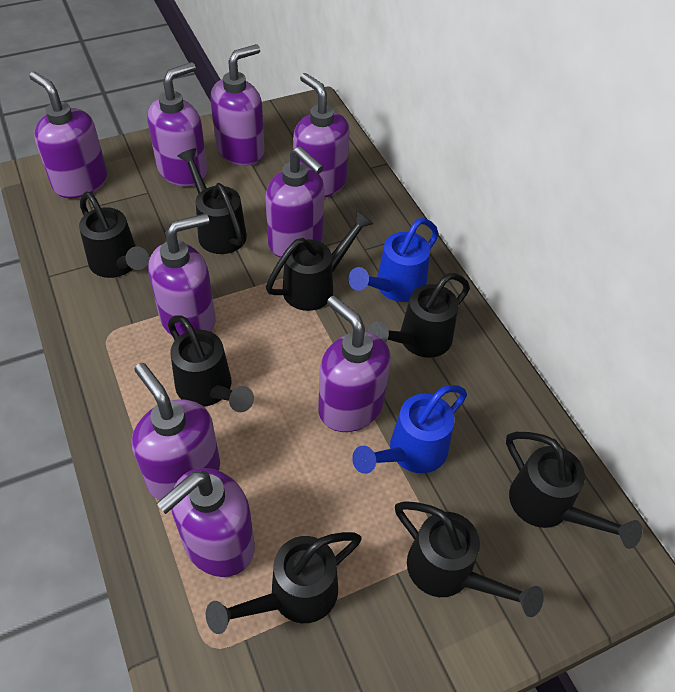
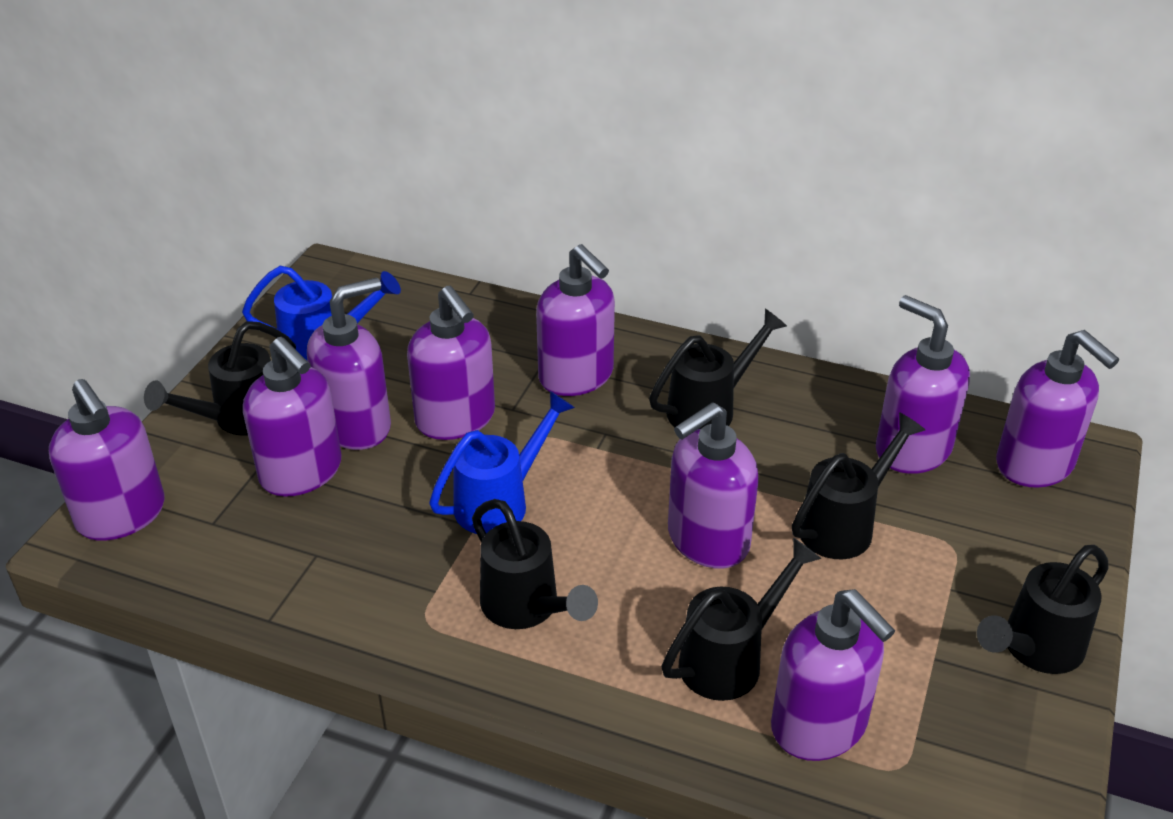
black watering can: 8 -> 6

